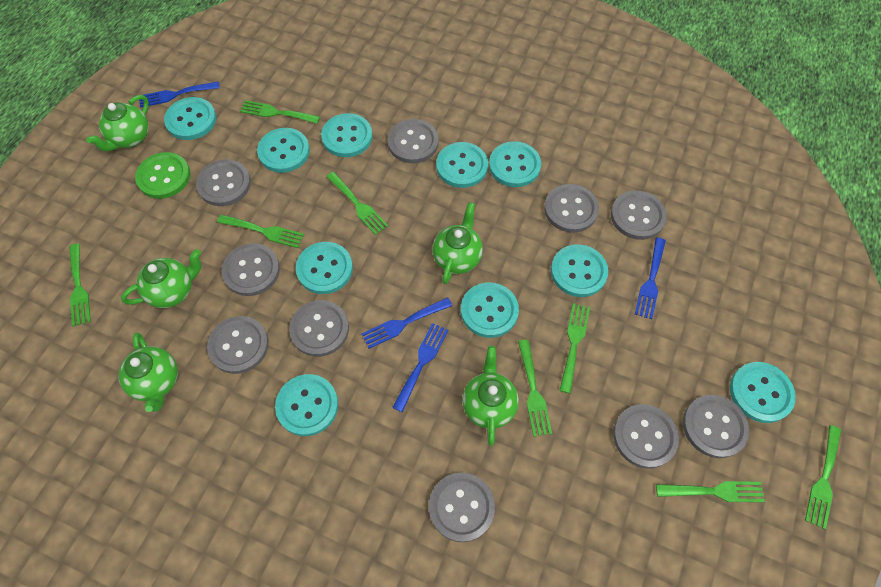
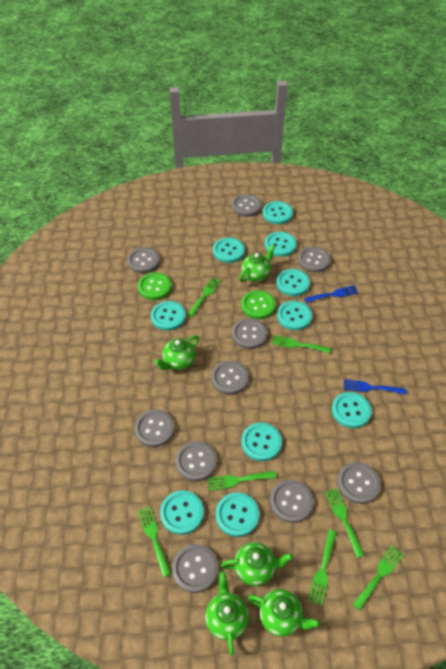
blue fork: 4 -> 2
green button: 1 -> 2
green fork: 8 -> 7

